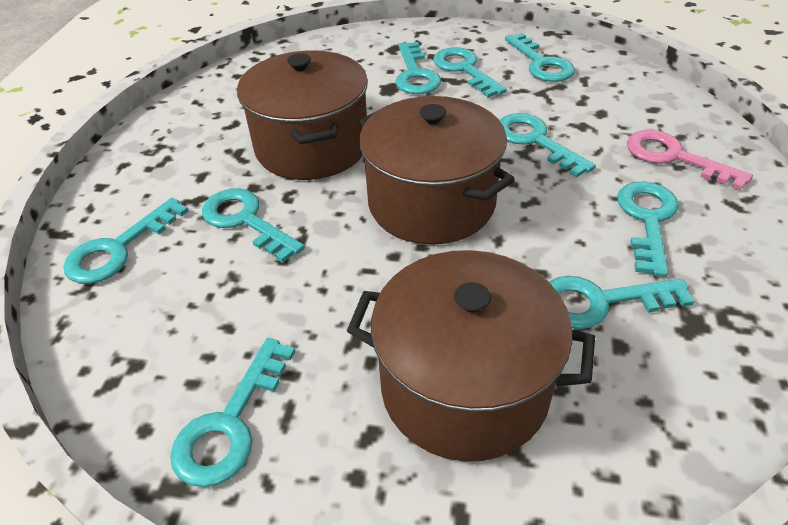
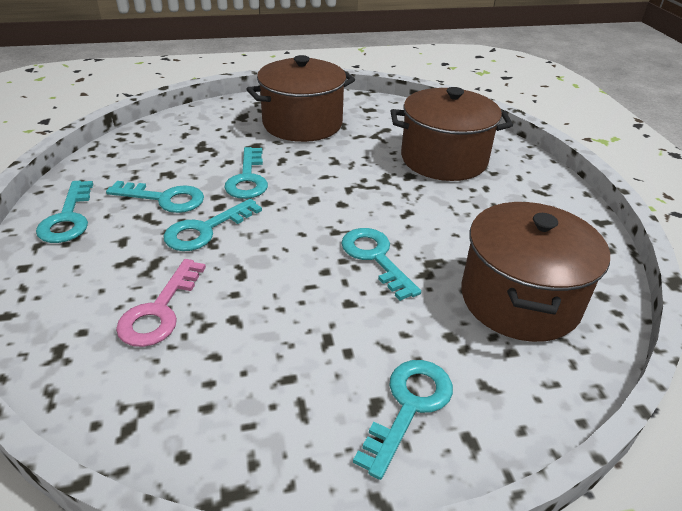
turquoise key: 9 -> 6

